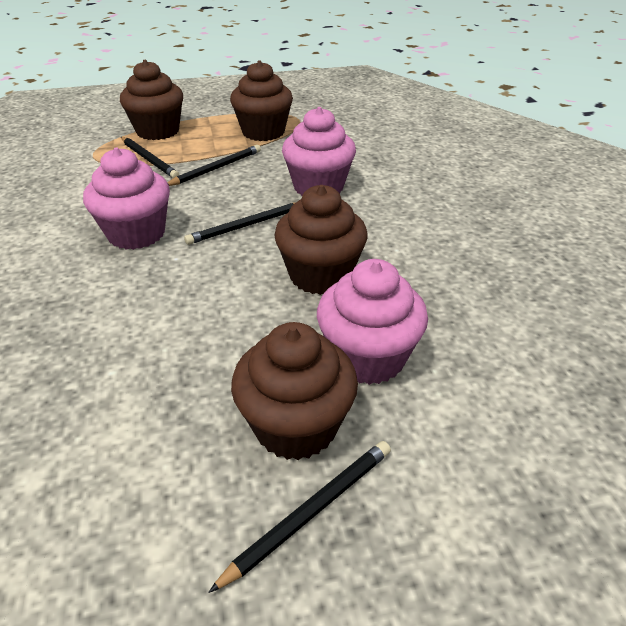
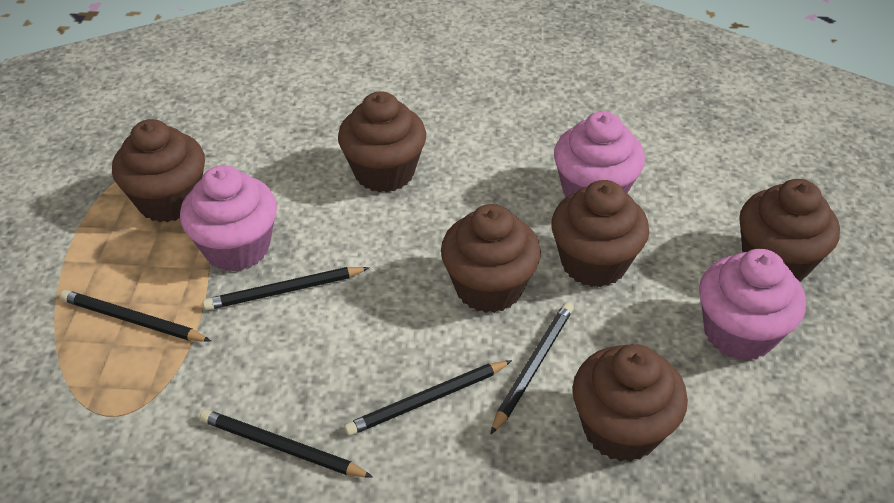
black pencil: 4 -> 5
brown cupcake: 4 -> 6

